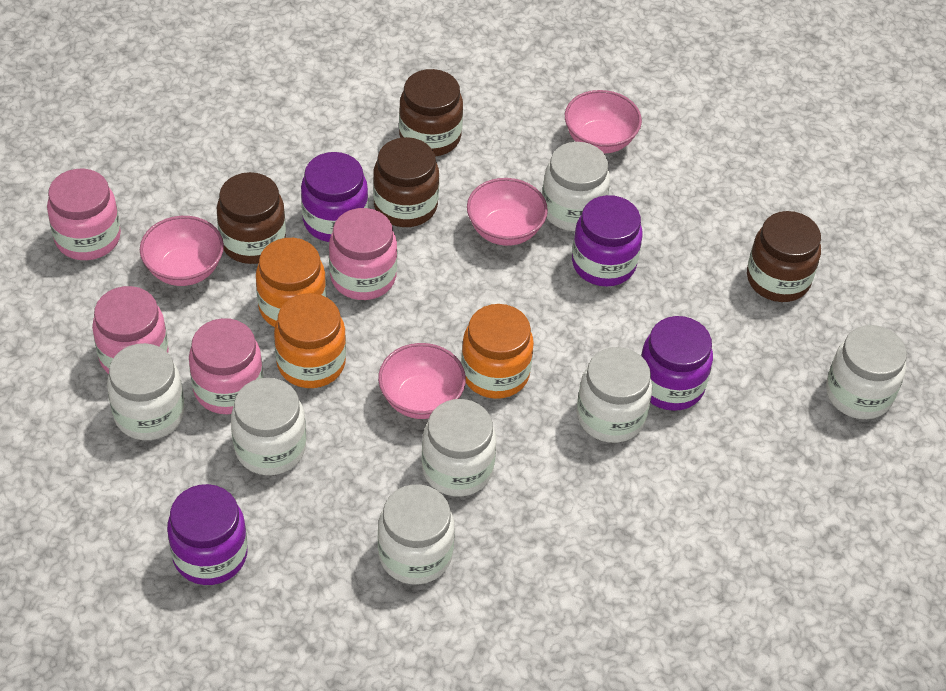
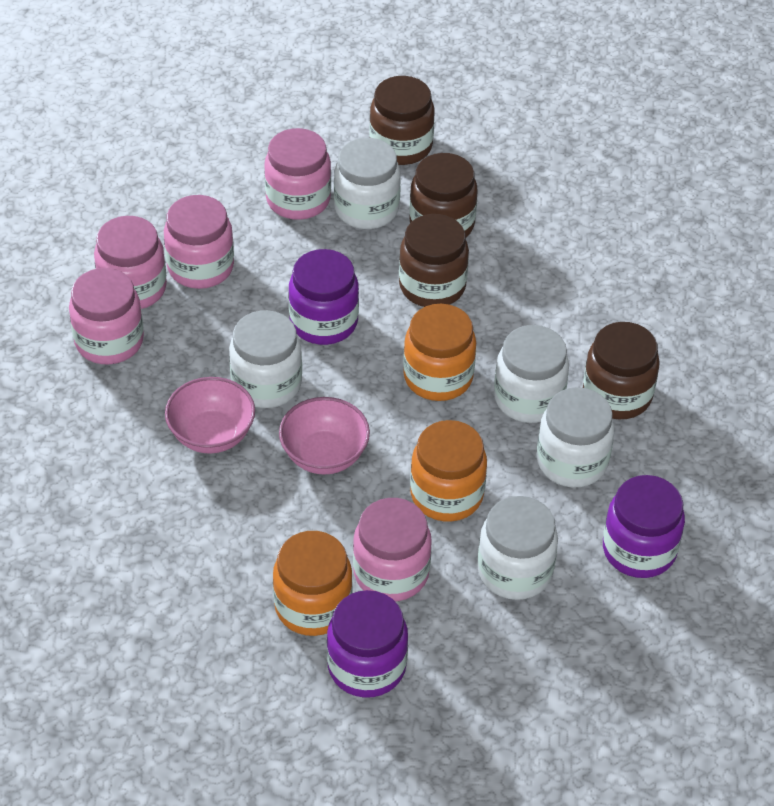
pink bowl: 4 -> 2
pink jar: 4 -> 5
purple jar: 4 -> 3
white jar: 7 -> 5

